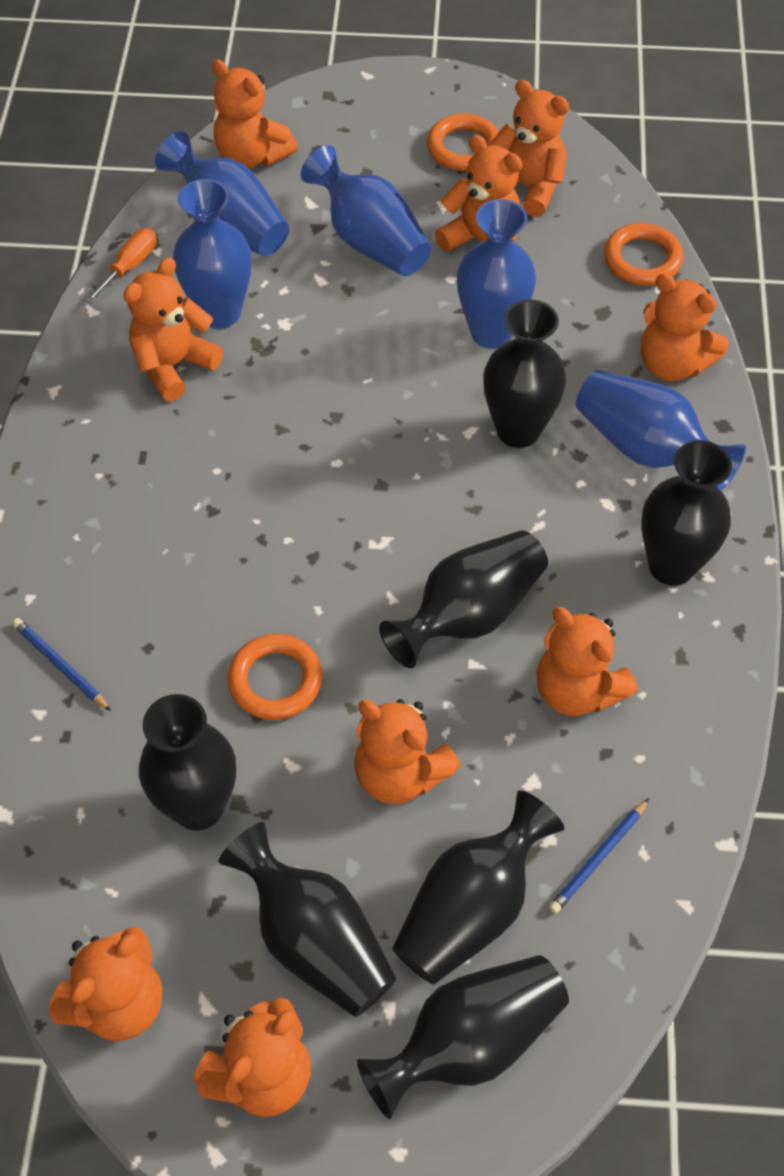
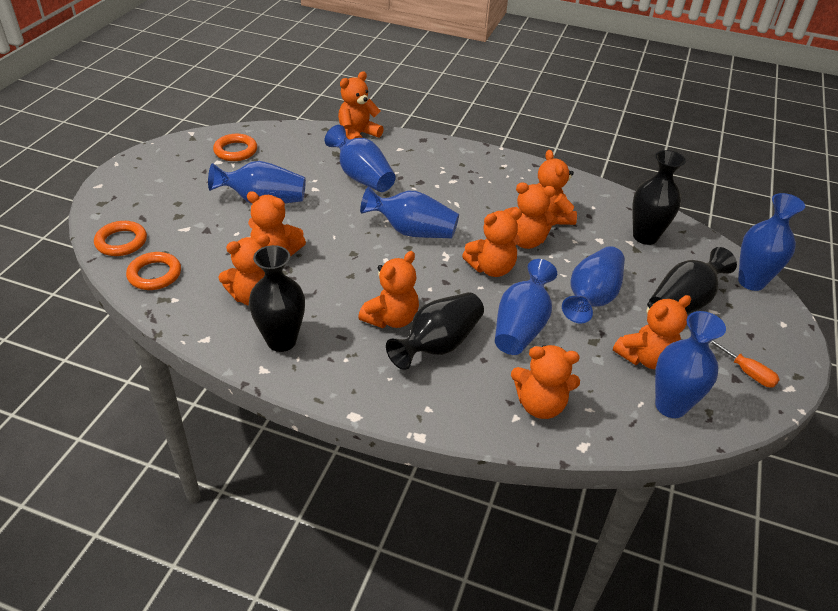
black vase: 7 -> 4
blue pencil: 2 -> 0
blue vase: 5 -> 7

